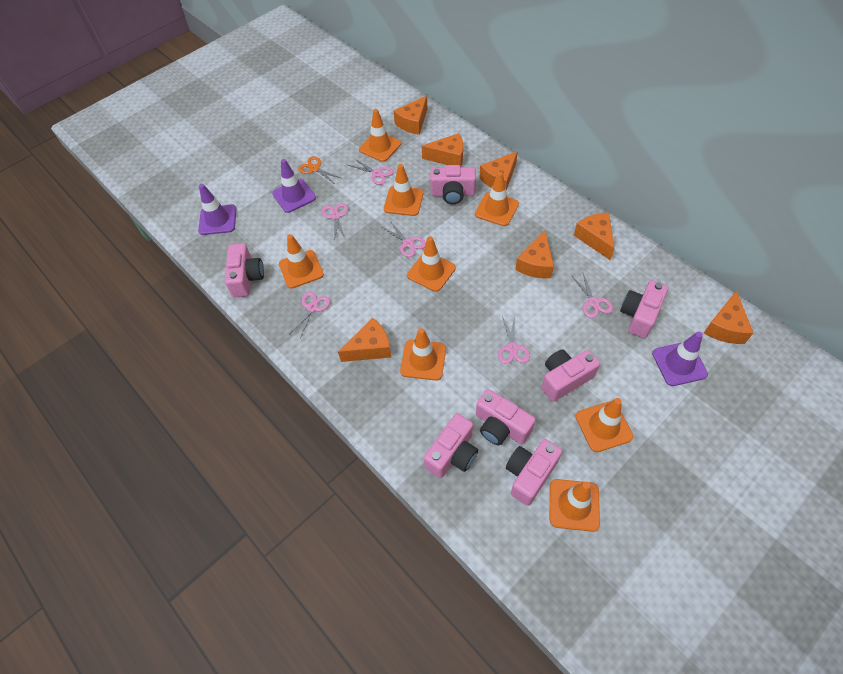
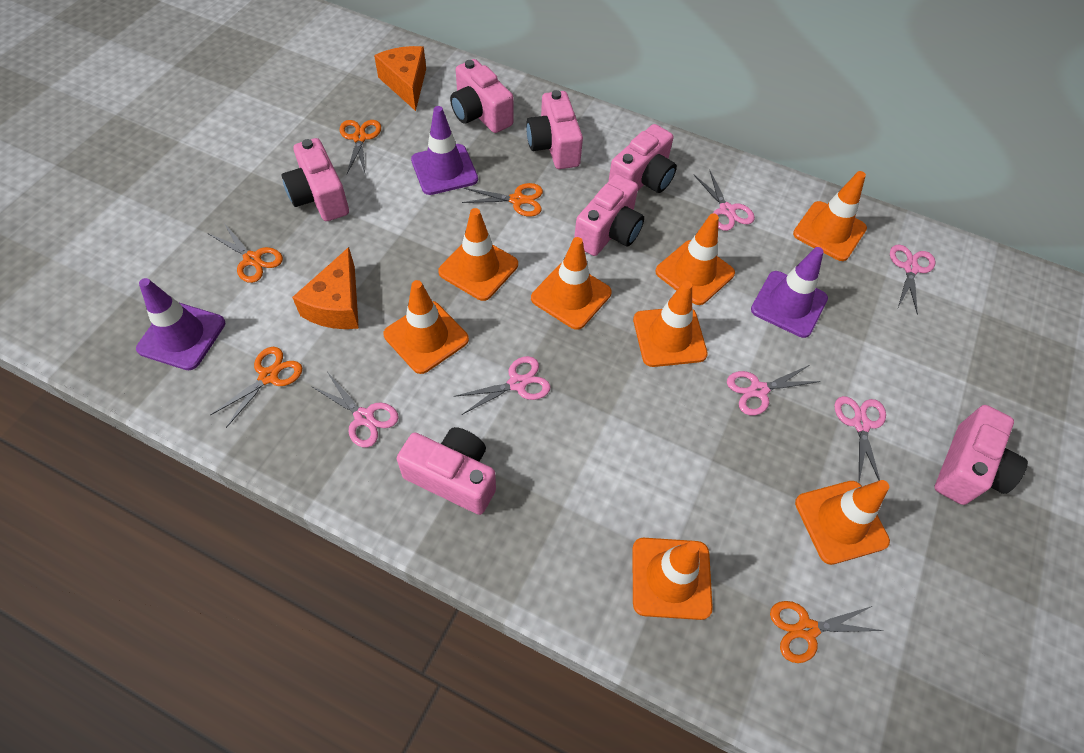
orange cheese: 7 -> 2
orange scissors: 1 -> 5

